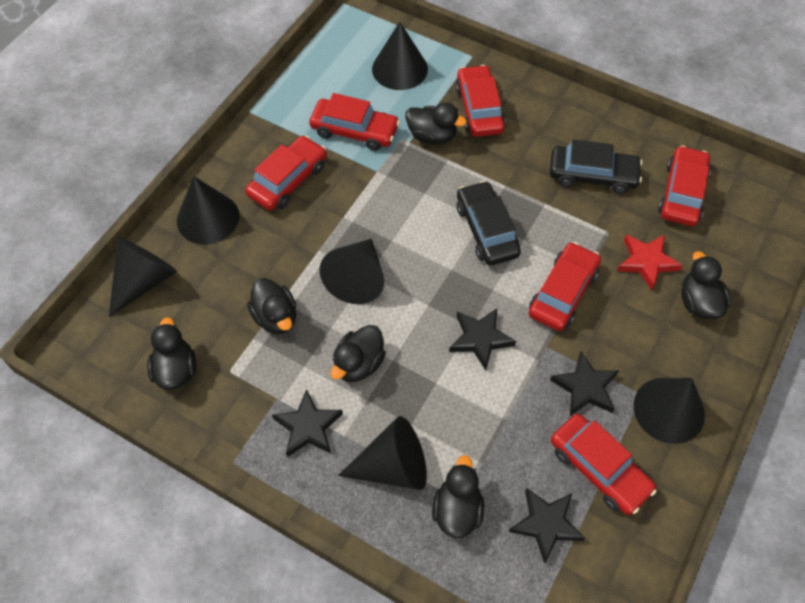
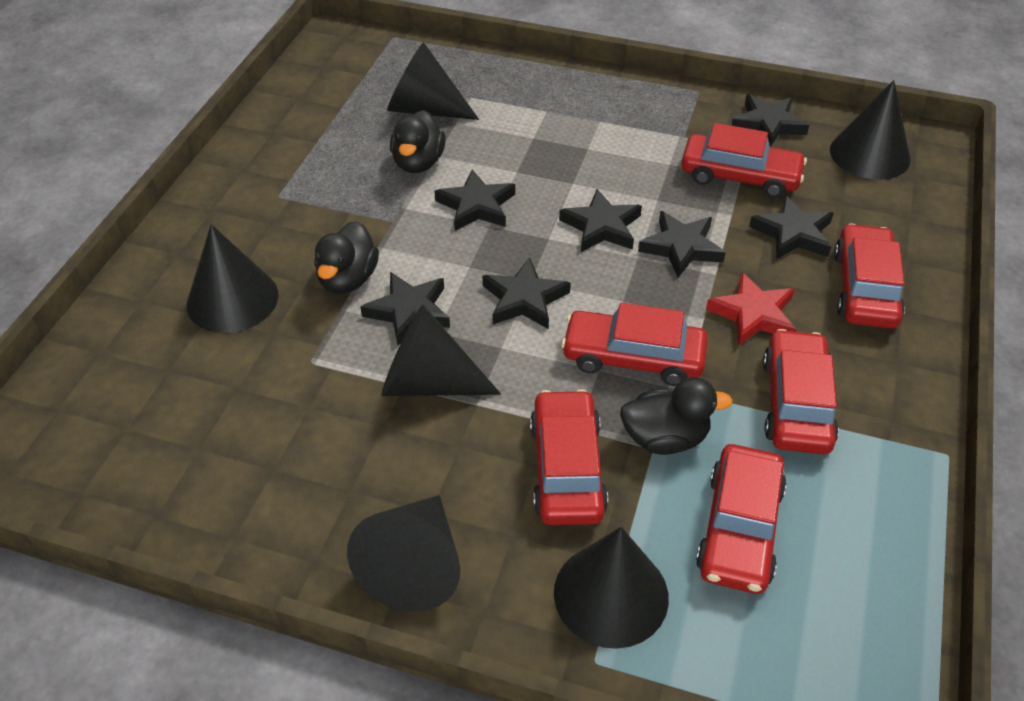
black car: 2 -> 0
black duck: 6 -> 3
black star: 4 -> 7

